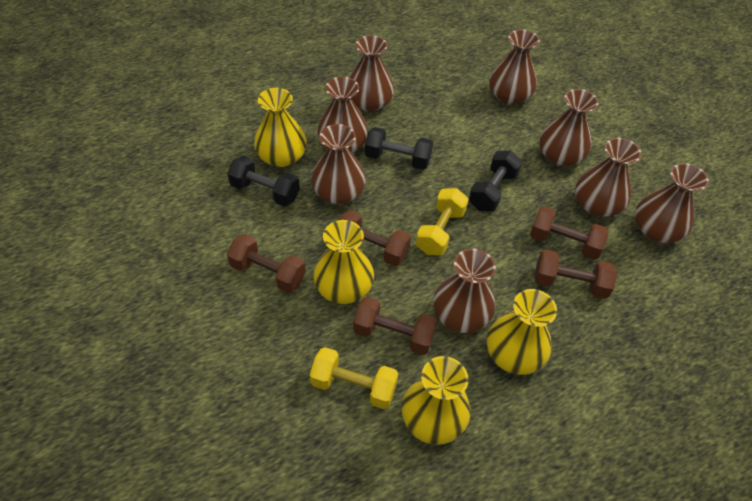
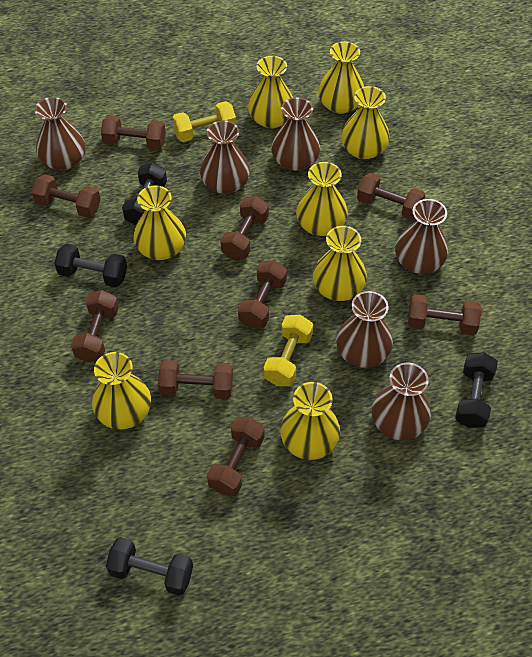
black dumbbell: 3 -> 4
brown dumbbell: 5 -> 9
brown vase: 8 -> 6
yellow vase: 4 -> 8

